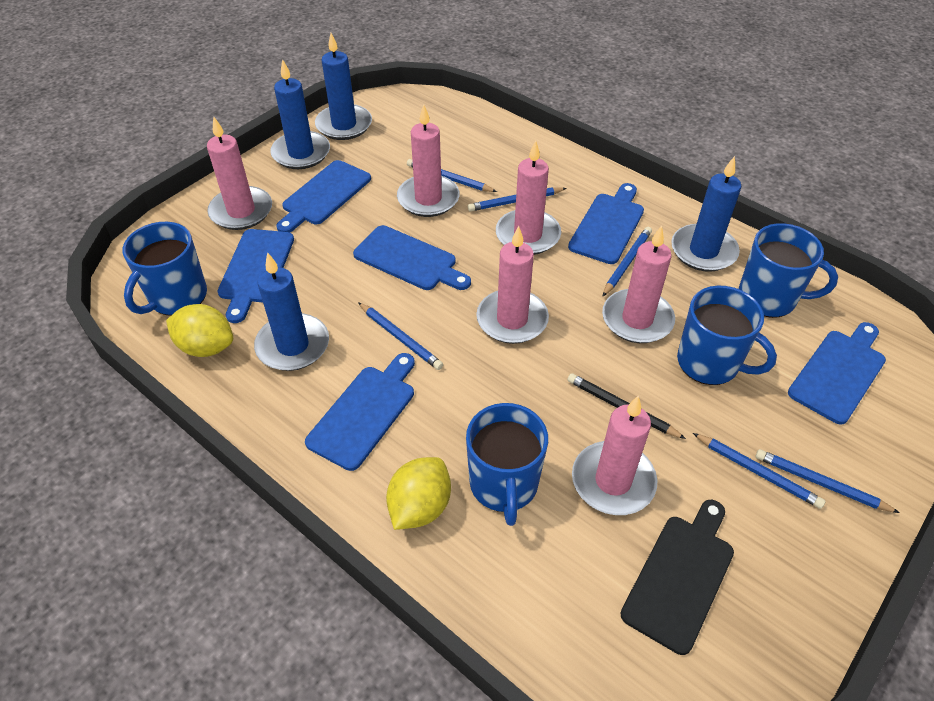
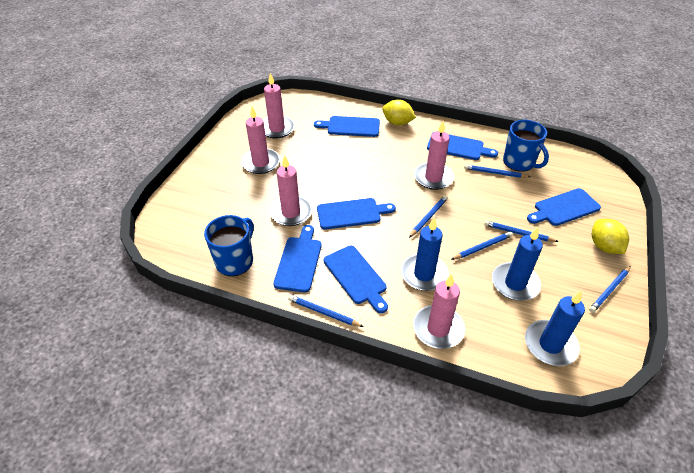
black cutting board: 1 -> 0
black pencil: 1 -> 0
blue candle: 4 -> 3
blue mug: 4 -> 2
pink candle: 6 -> 5

